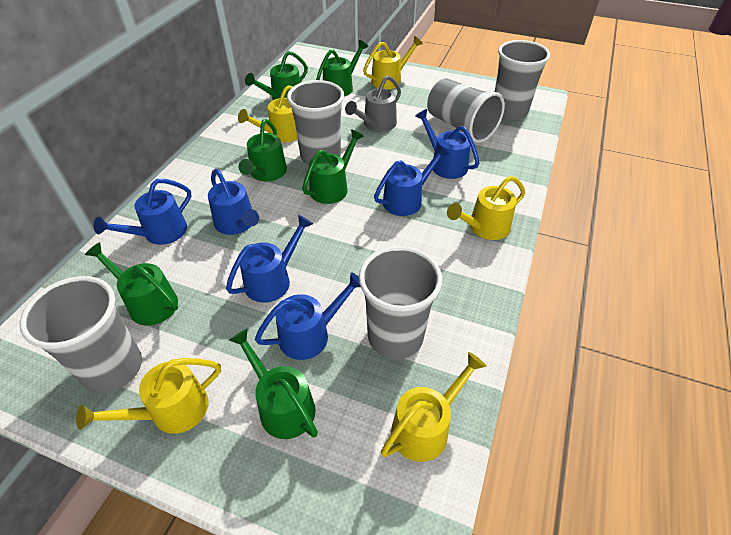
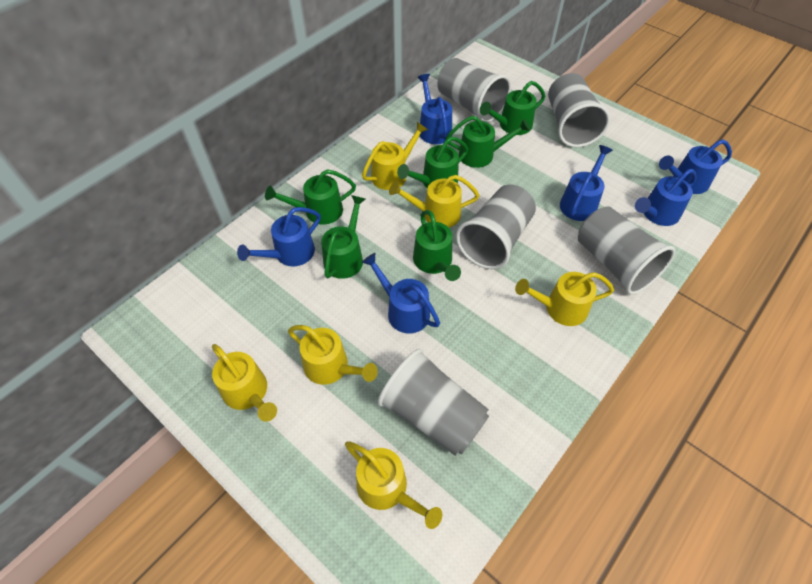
grey watering can: 1 -> 0
yellow watering can: 5 -> 6

